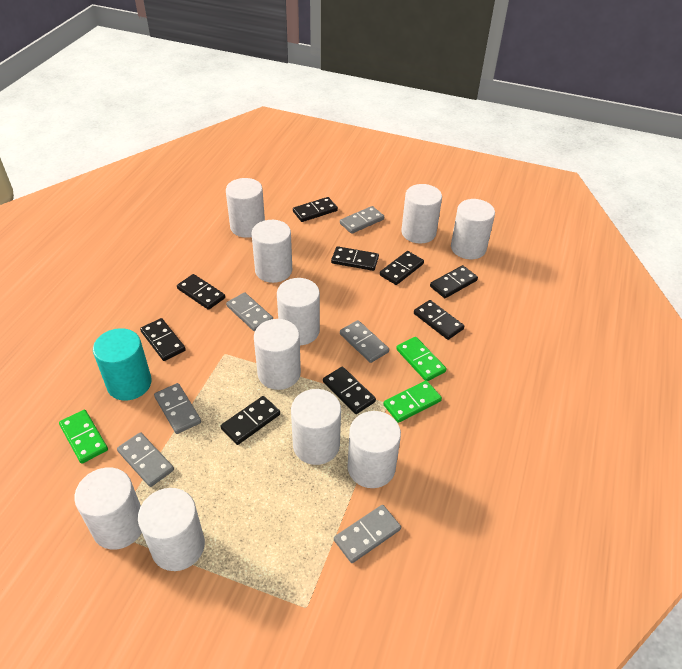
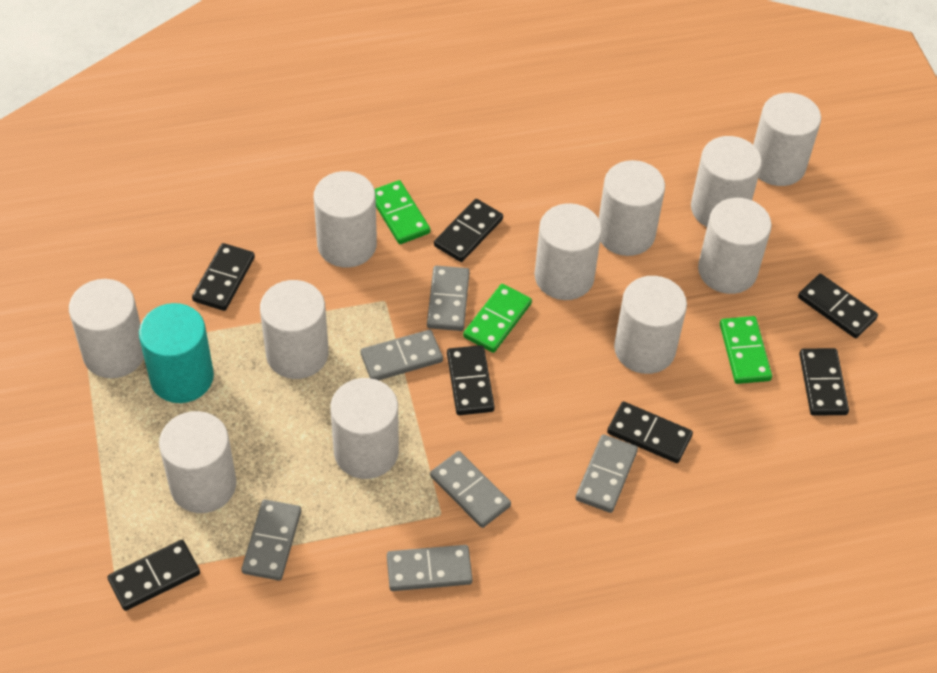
black domino: 9 -> 7
white cylinder: 10 -> 11

